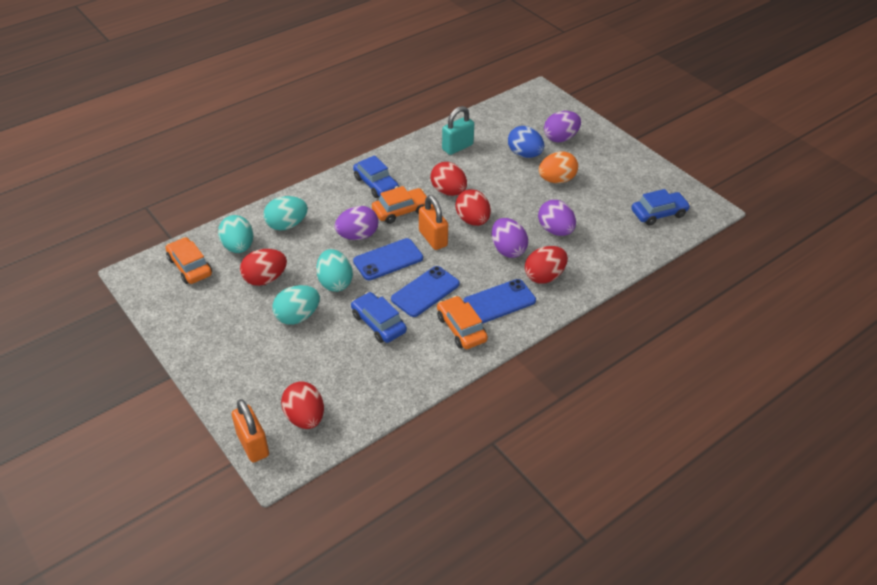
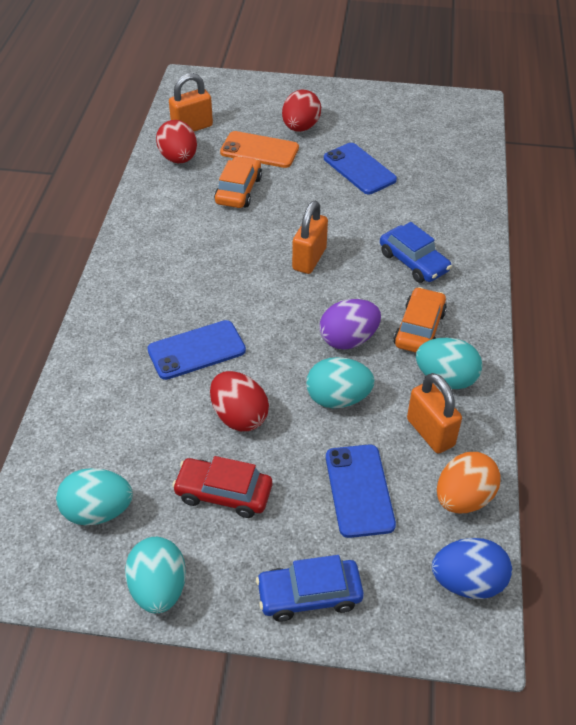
blue car: 3 -> 2
orange car: 3 -> 2
orange padlock: 2 -> 3
orange phone: 0 -> 1
purple egg: 4 -> 1
red car: 0 -> 1
red egg: 5 -> 3
turquoise padlock: 1 -> 0

